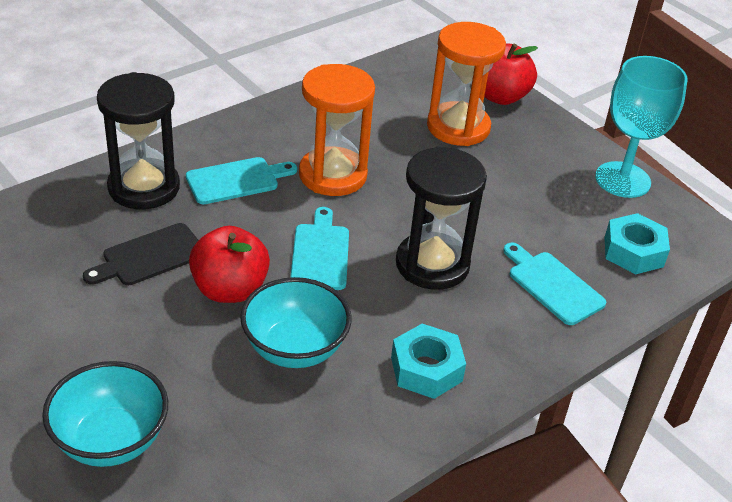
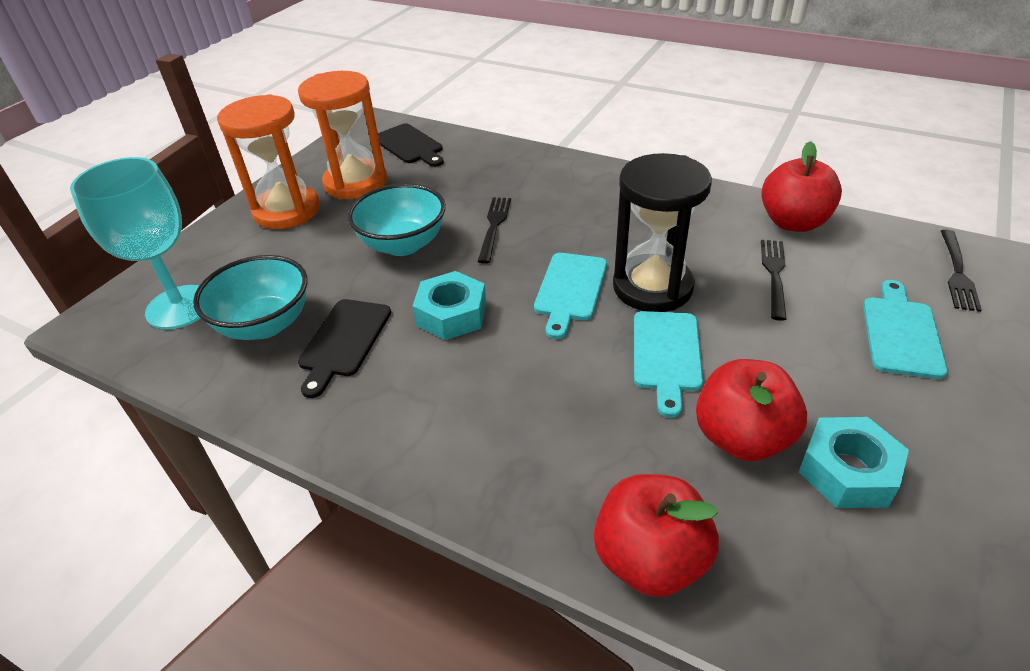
black cutting board: 1 -> 2
black fork: 0 -> 3
black hourglass: 2 -> 1
red apple: 2 -> 3

